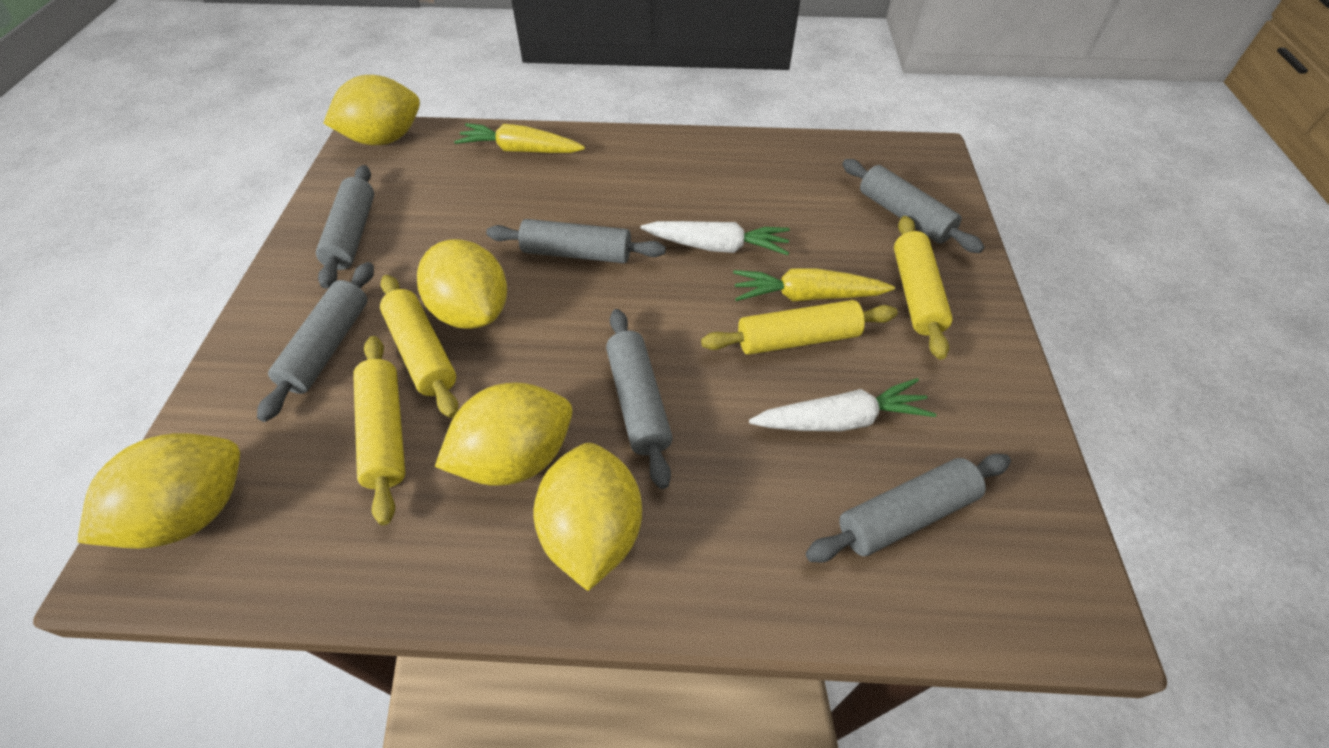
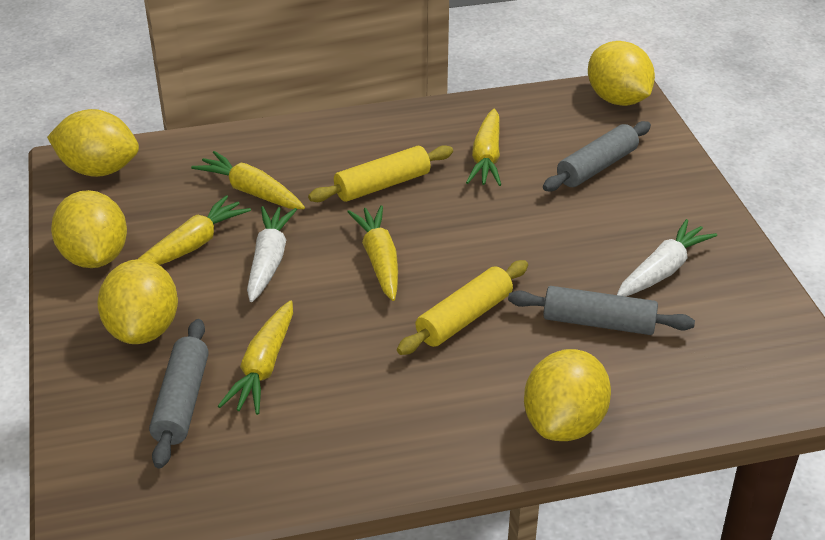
grey rolling pin: 6 -> 3
yellow carrot: 2 -> 5
yellow rolling pin: 4 -> 2

